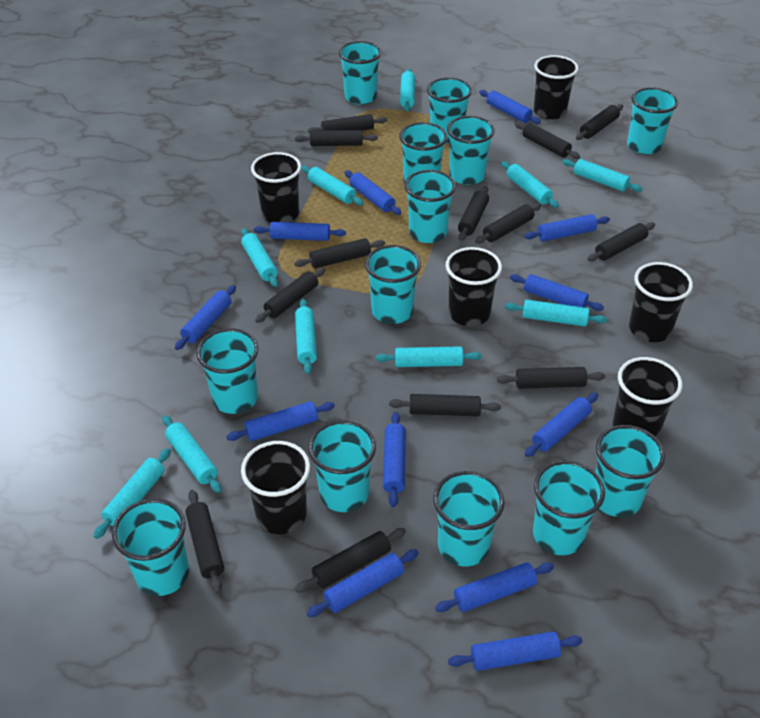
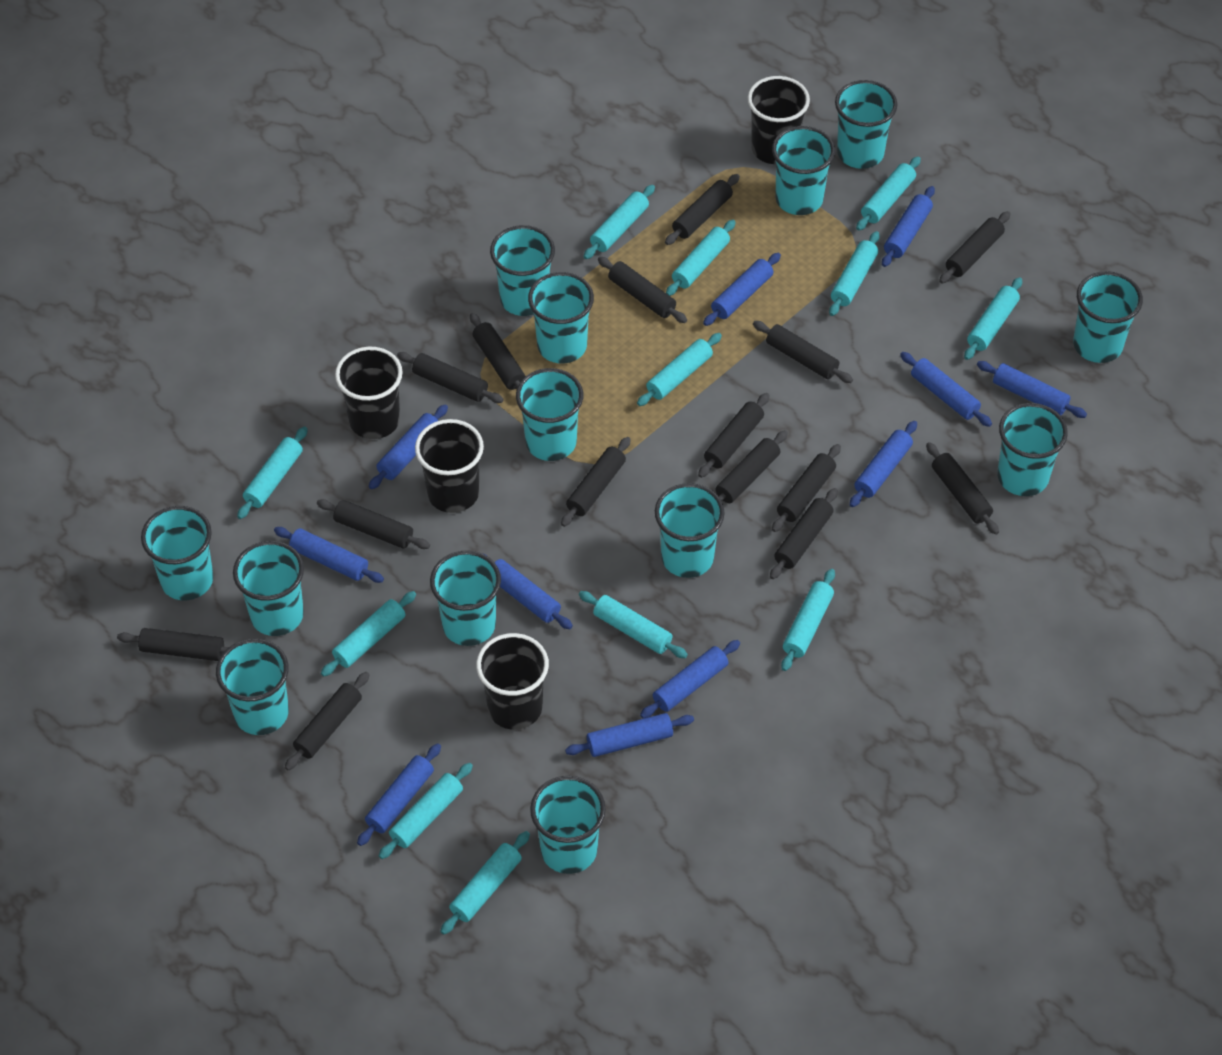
black cup: 6 -> 4
black rolling pin: 13 -> 15
blue rolling pin: 12 -> 11
turquoise rolling pin: 10 -> 12

